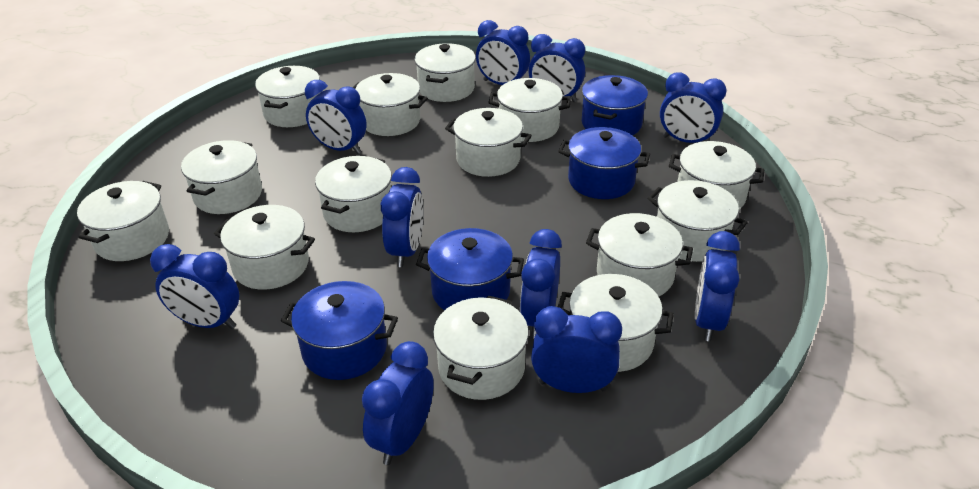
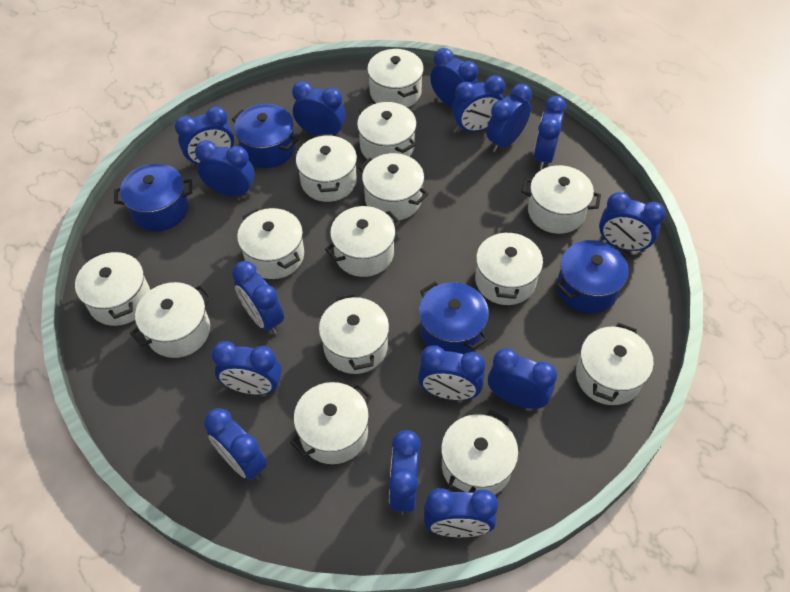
blue clock: 10 -> 15

